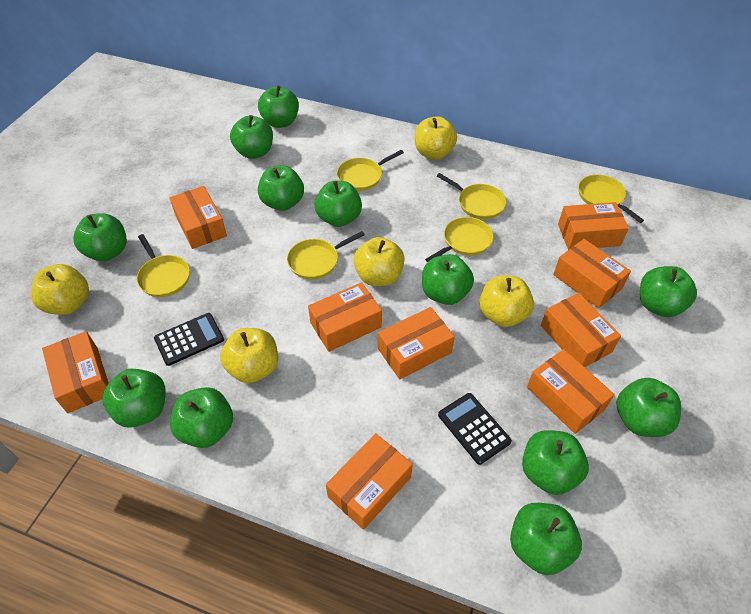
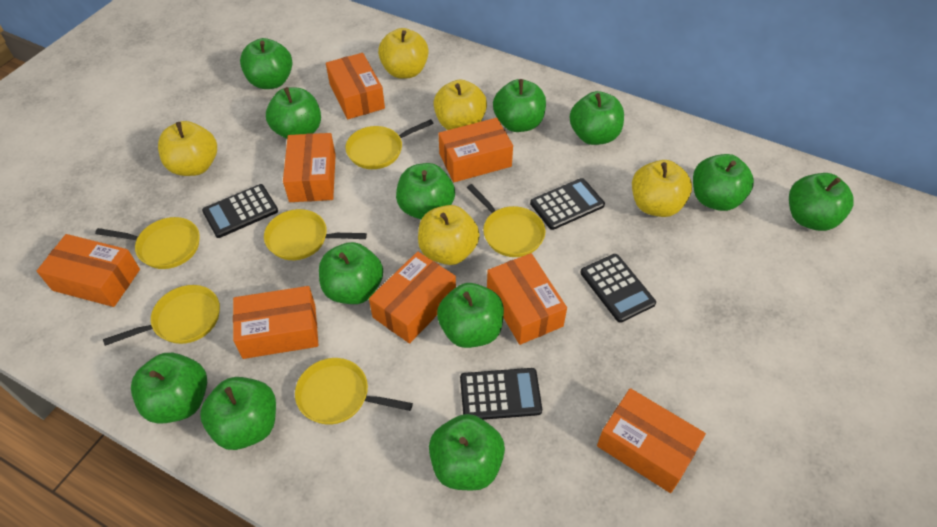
black calculator: 2 -> 4
orange box: 9 -> 8

